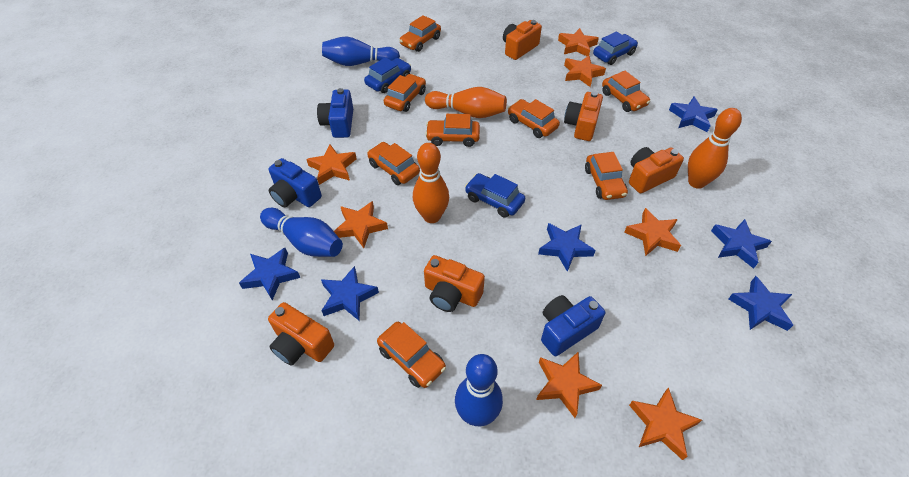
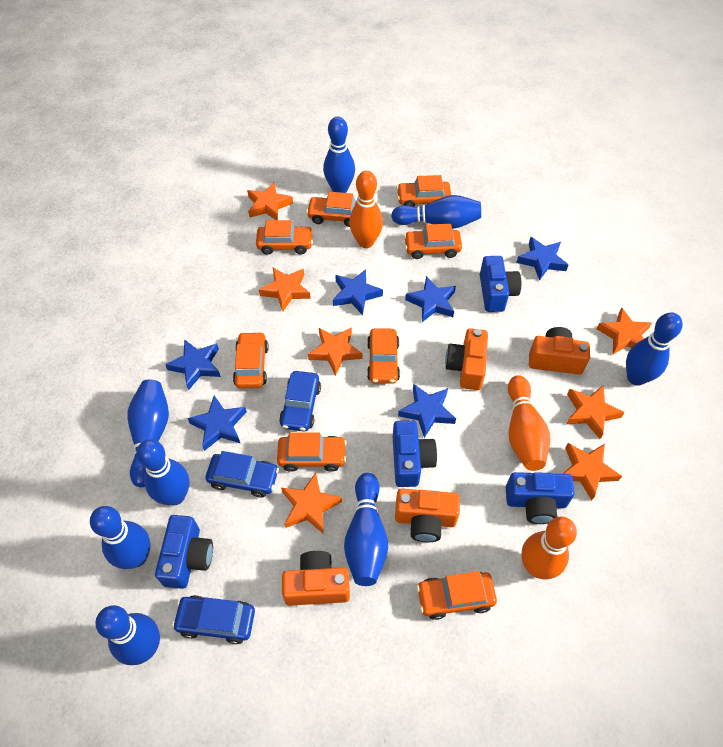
blue bowling pin: 3 -> 8
blue camera: 3 -> 4
orange camera: 5 -> 4

